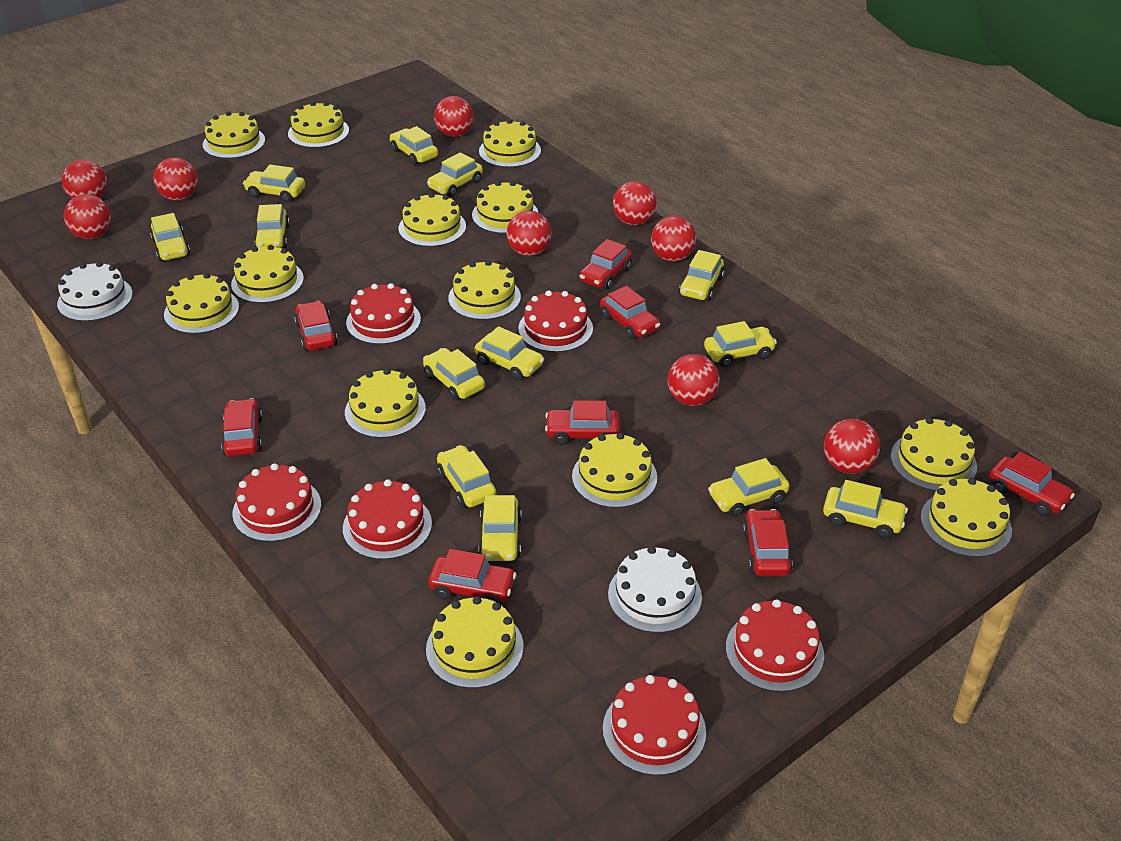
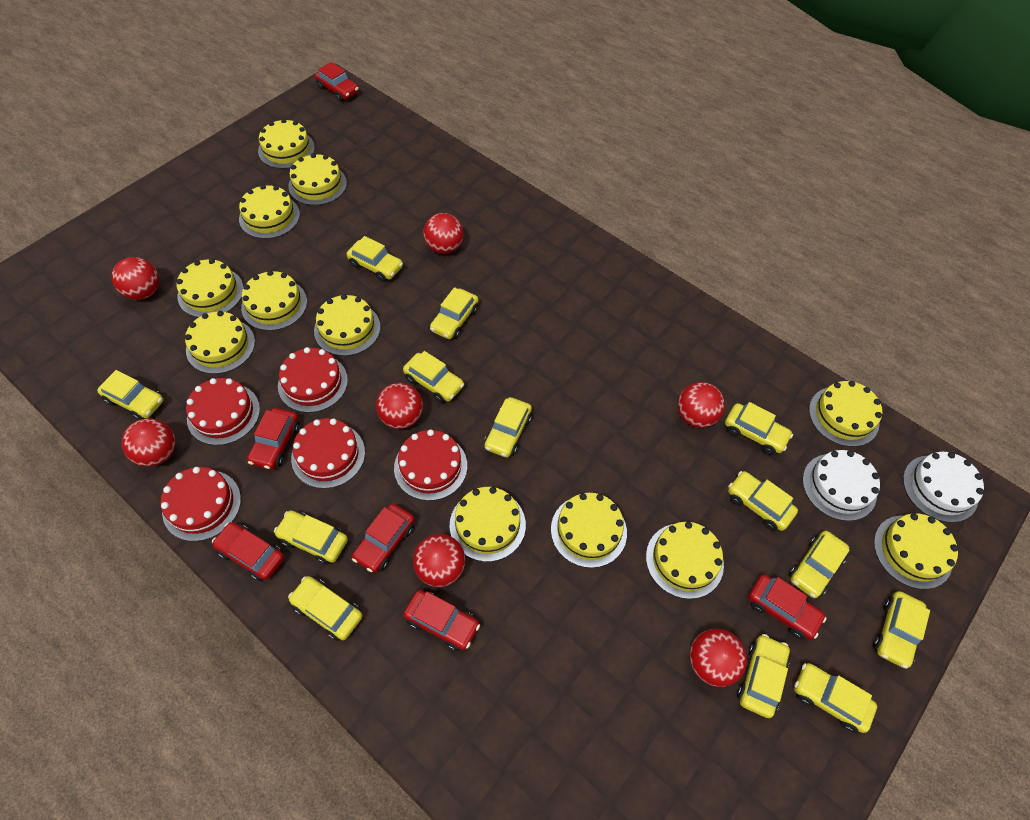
red ball: 9 -> 7
red cake: 6 -> 5
red car: 8 -> 6
yellow cake: 13 -> 12

